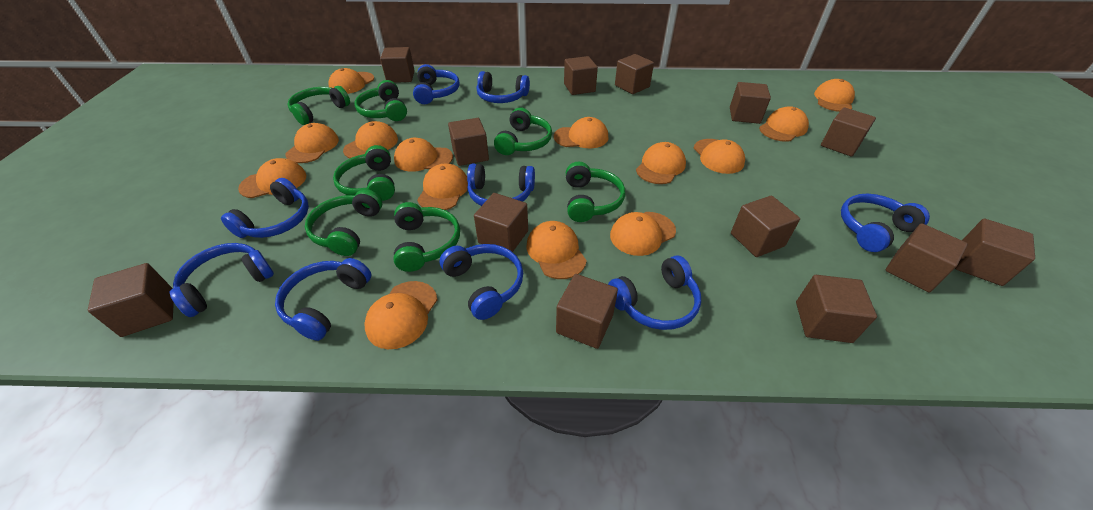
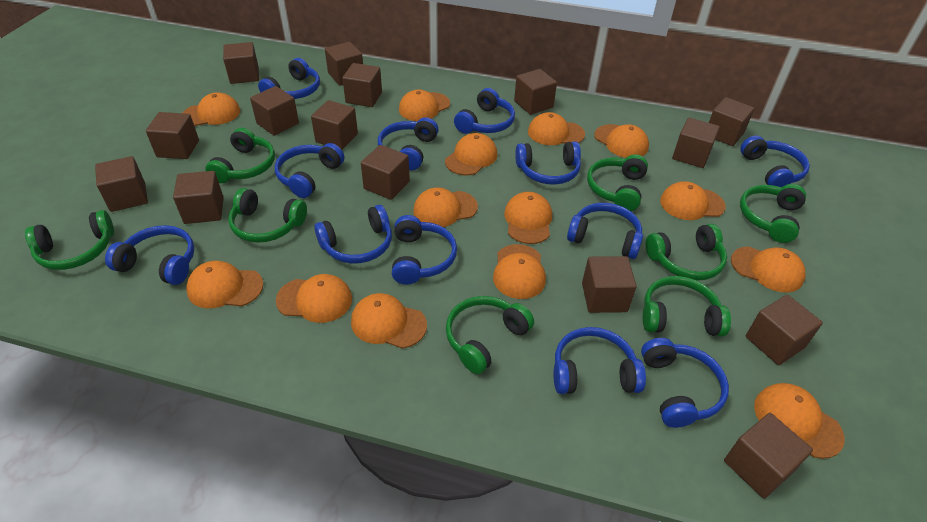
blue headphones: 9 -> 12
brown cube: 13 -> 15
green headphones: 7 -> 8

